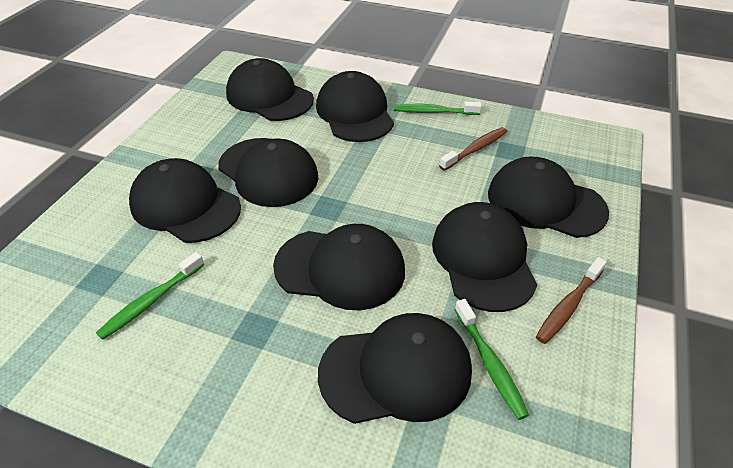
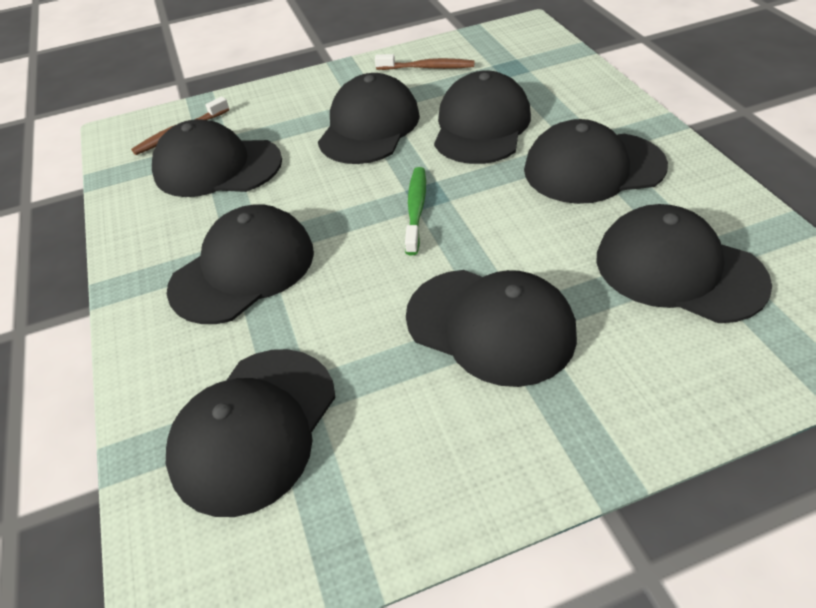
green toothbrush: 3 -> 1

